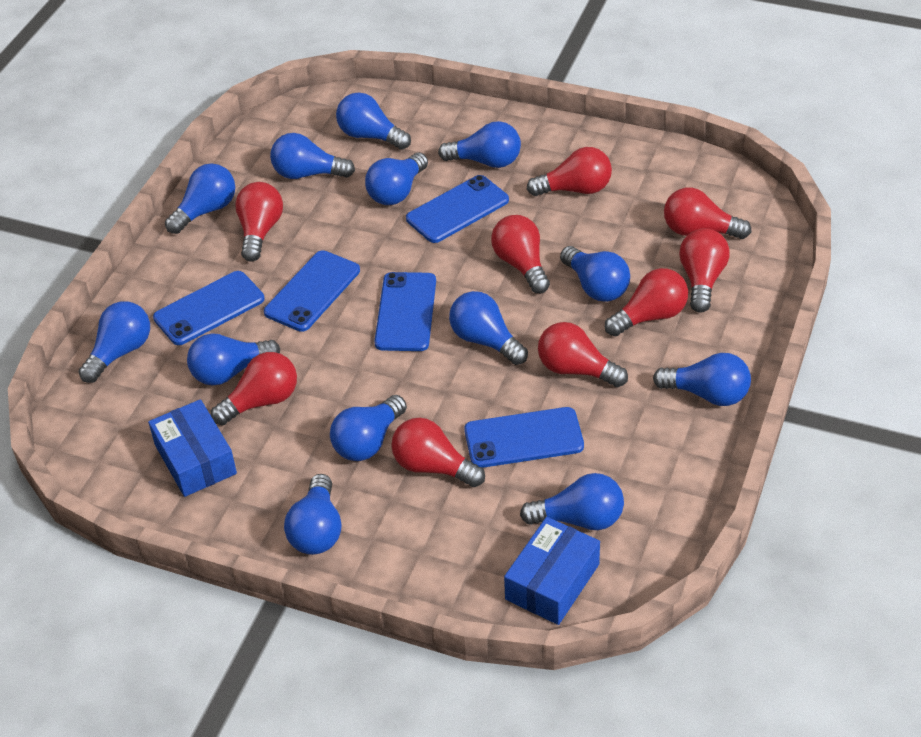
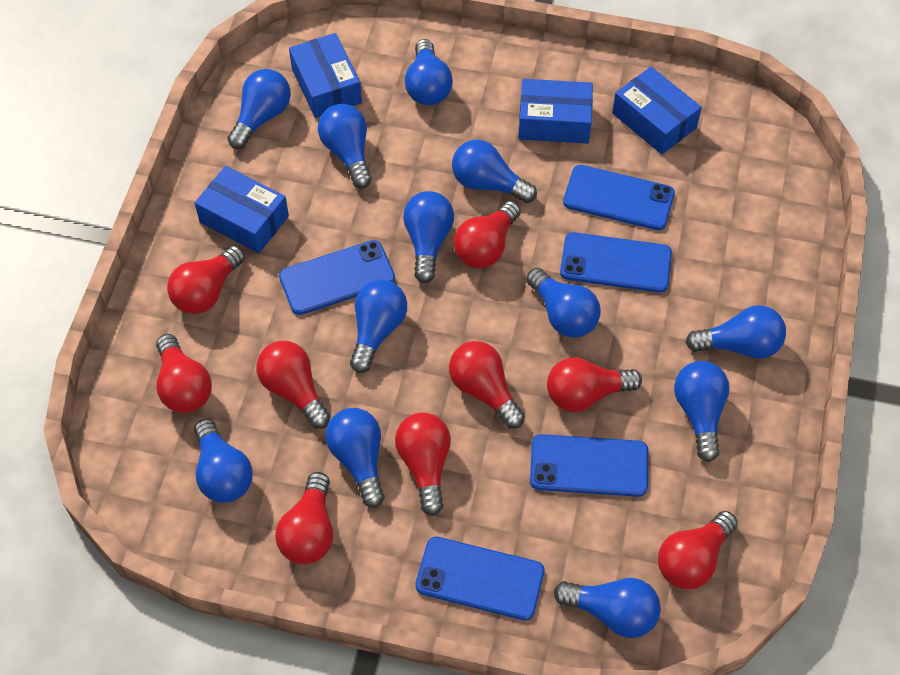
blue box: 2 -> 4
blue light bulb: 13 -> 12

